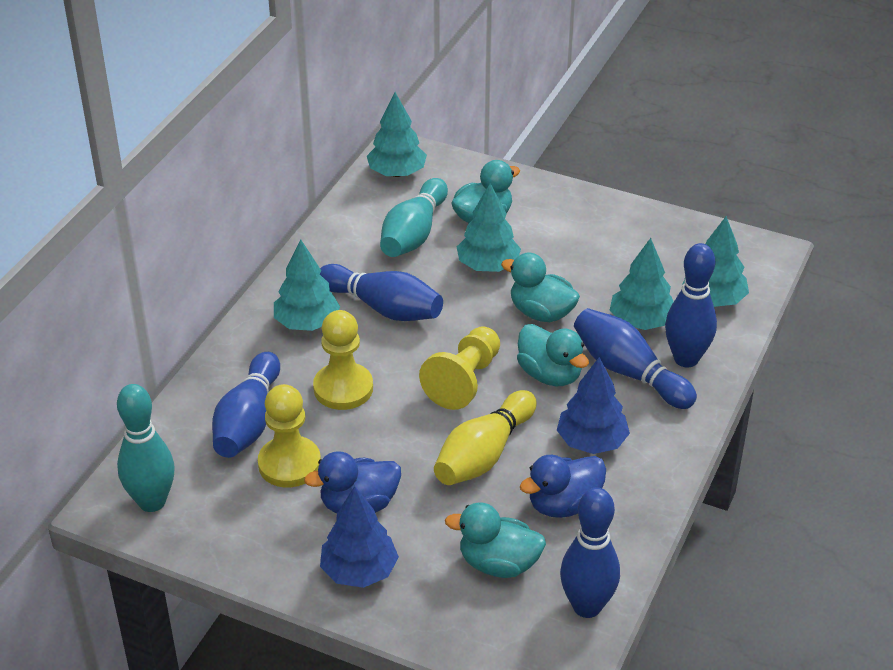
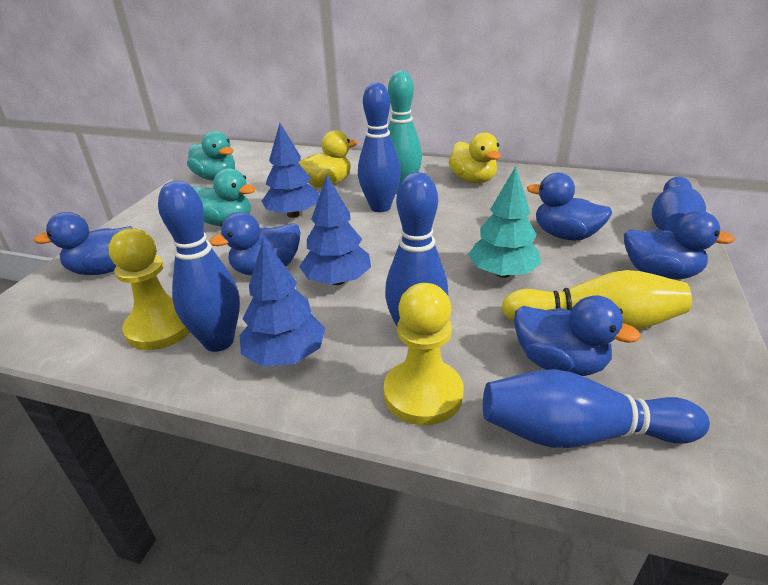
blue duck: 2 -> 5
blue tree: 2 -> 3
turquoise bowling pin: 2 -> 1
turquoise duck: 4 -> 2
turquoise tree: 5 -> 1
yellow duck: 0 -> 2
yellow pawn: 3 -> 2

